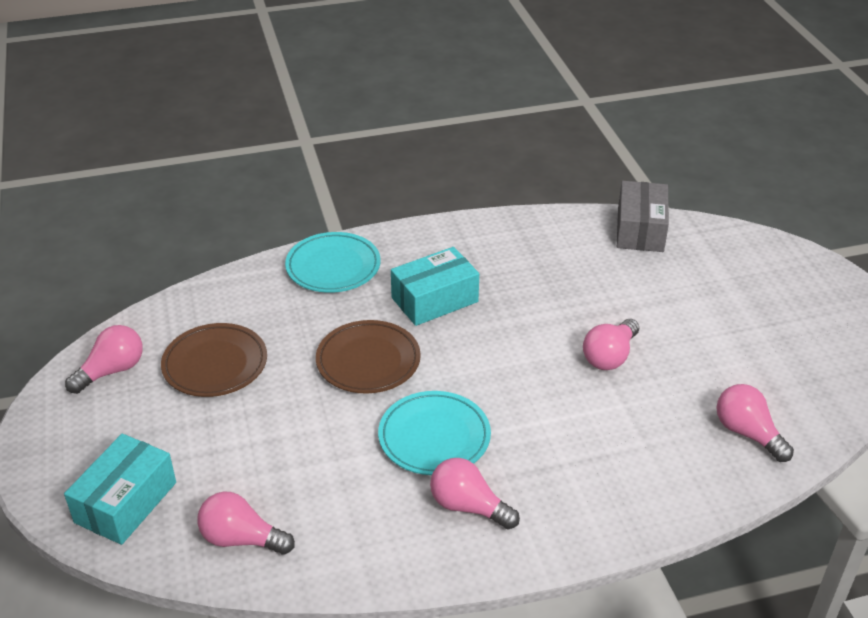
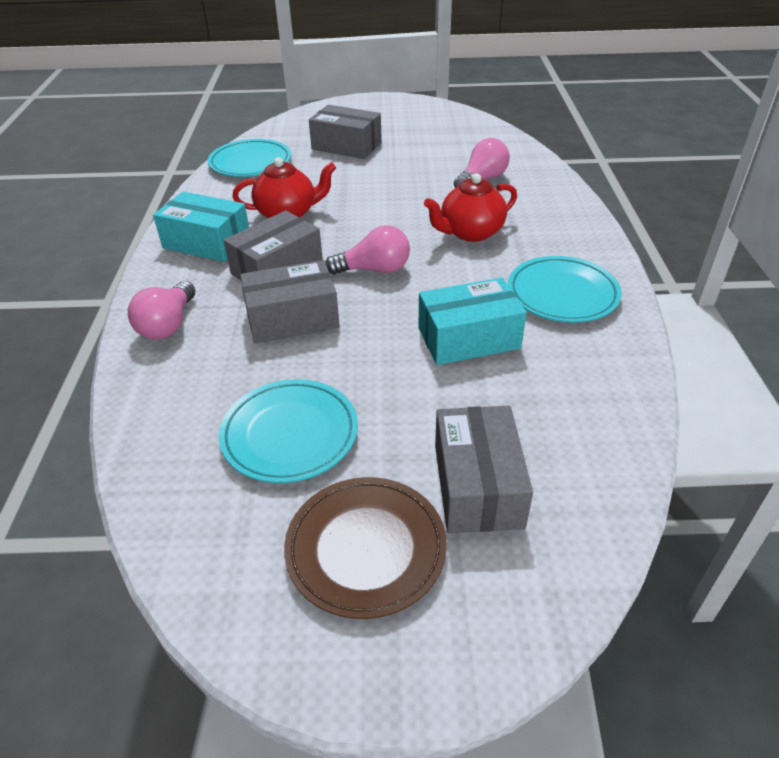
brown plate: 2 -> 1
grey box: 1 -> 4
pink light bulb: 5 -> 3
red teapot: 0 -> 2
turquoise plate: 2 -> 3

